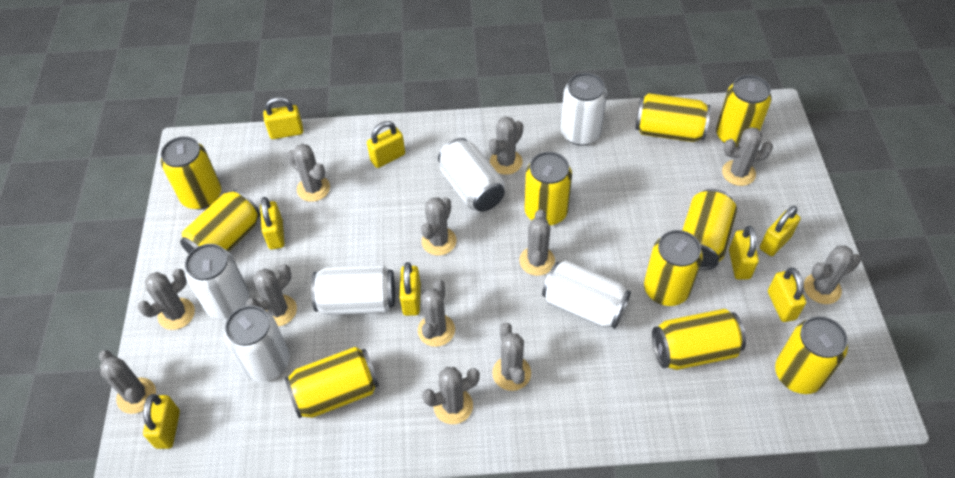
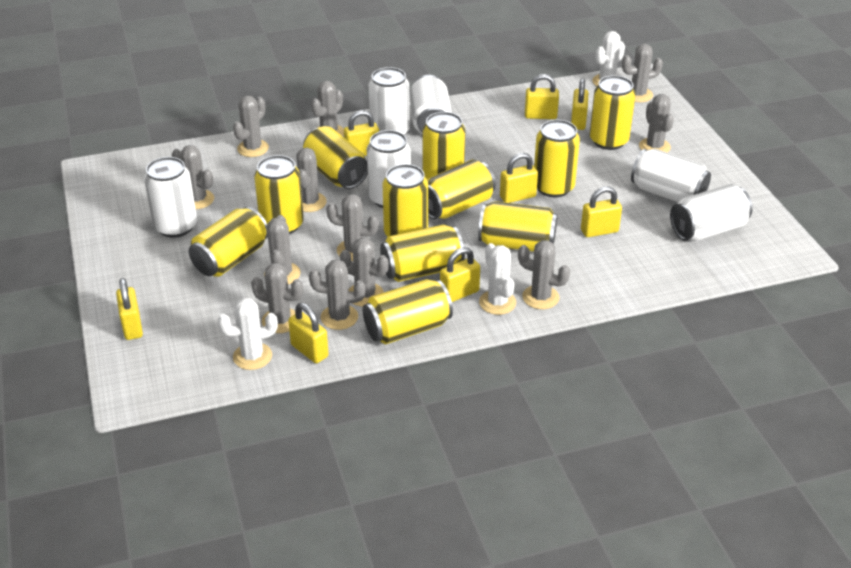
white cactus: 0 -> 3
yellow can: 10 -> 11

